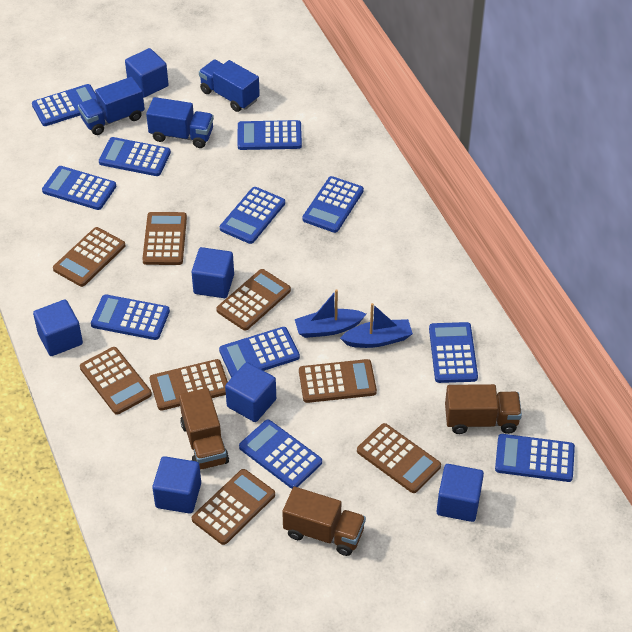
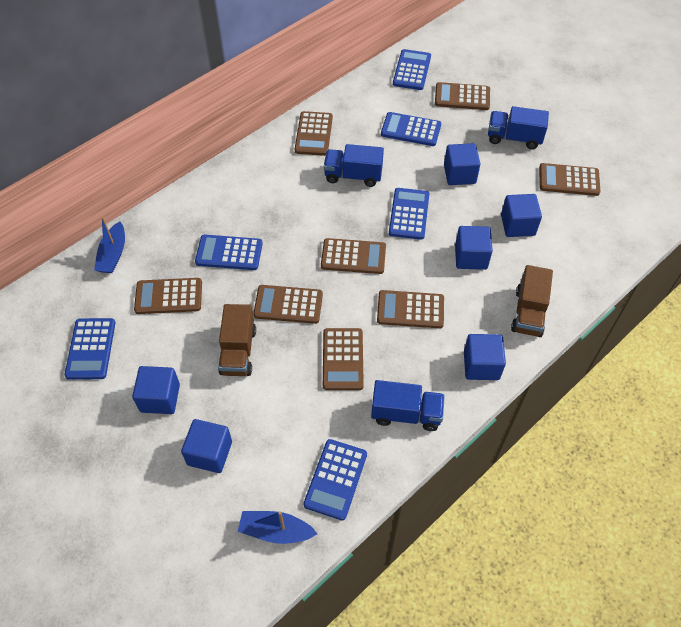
blue calculator: 11 -> 6
brown truck: 3 -> 2

